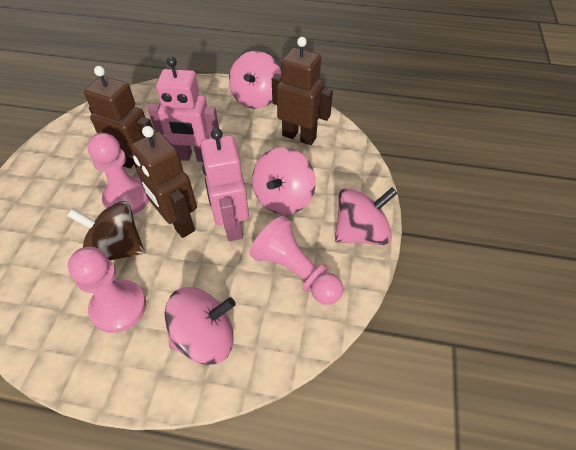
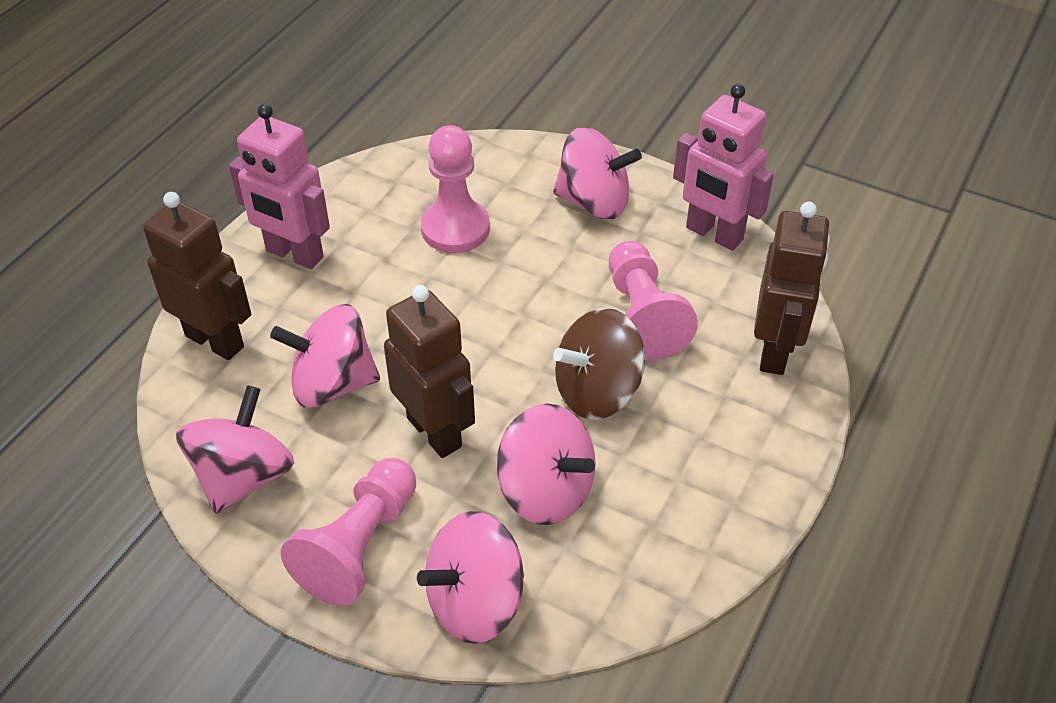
pink spinning top: 4 -> 5

